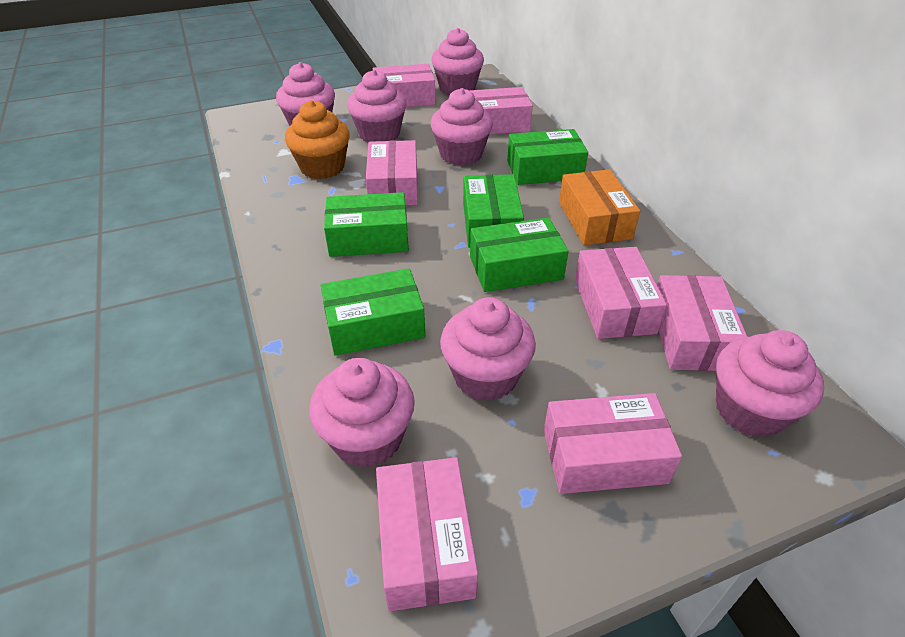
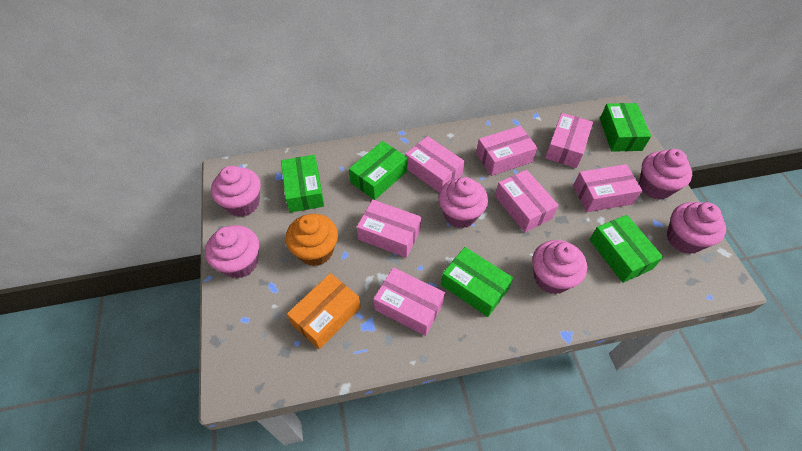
pink cupcake: 7 -> 6

